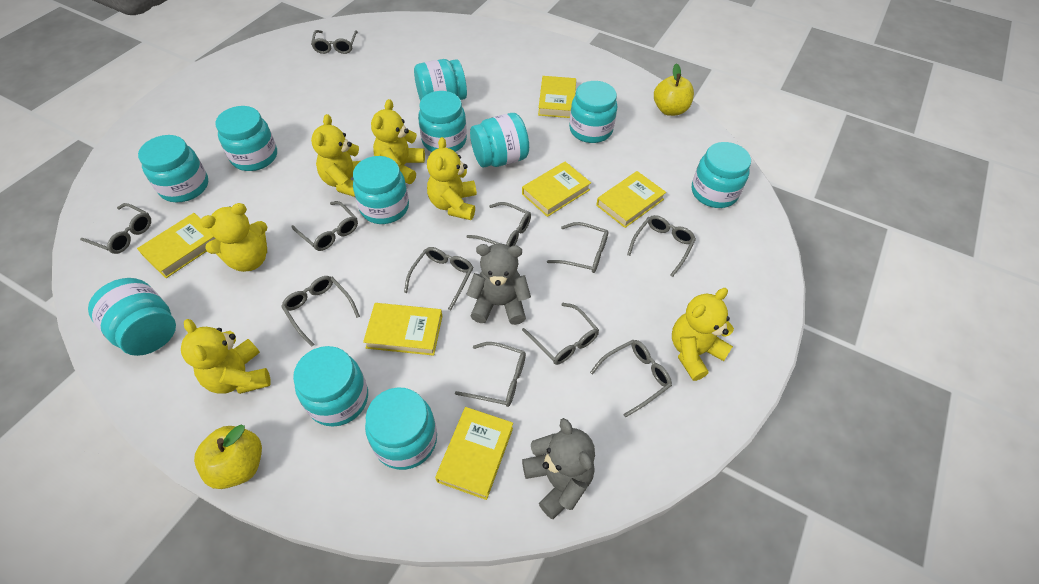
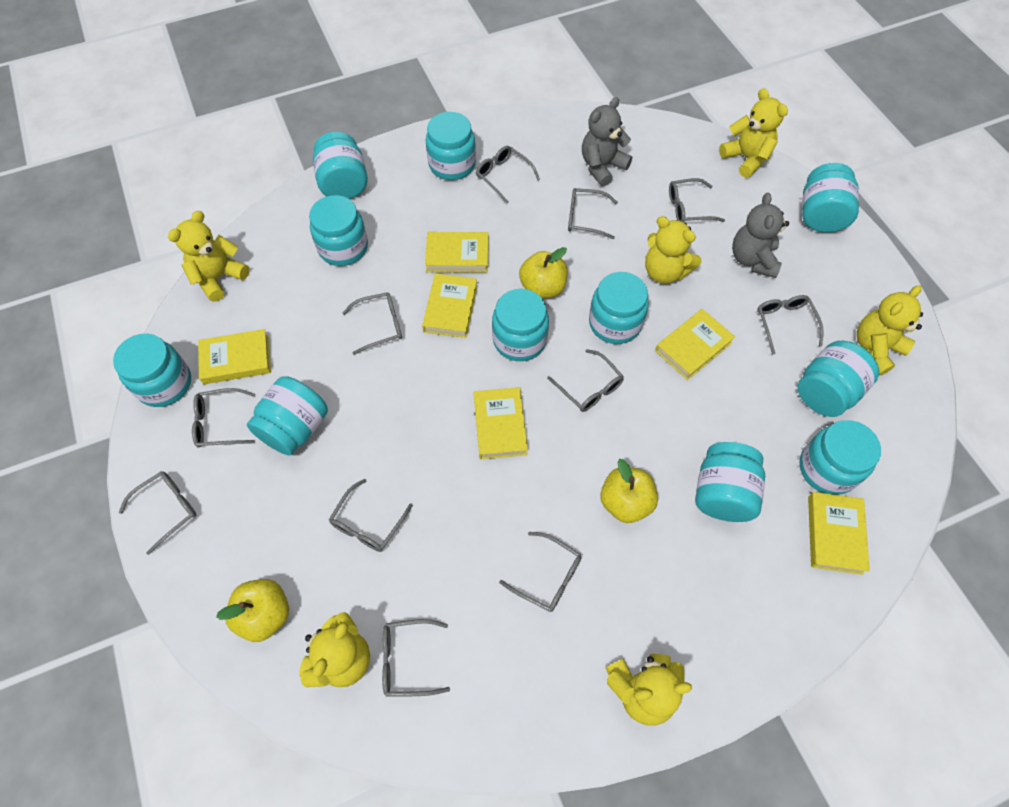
yellow apple: 2 -> 3

